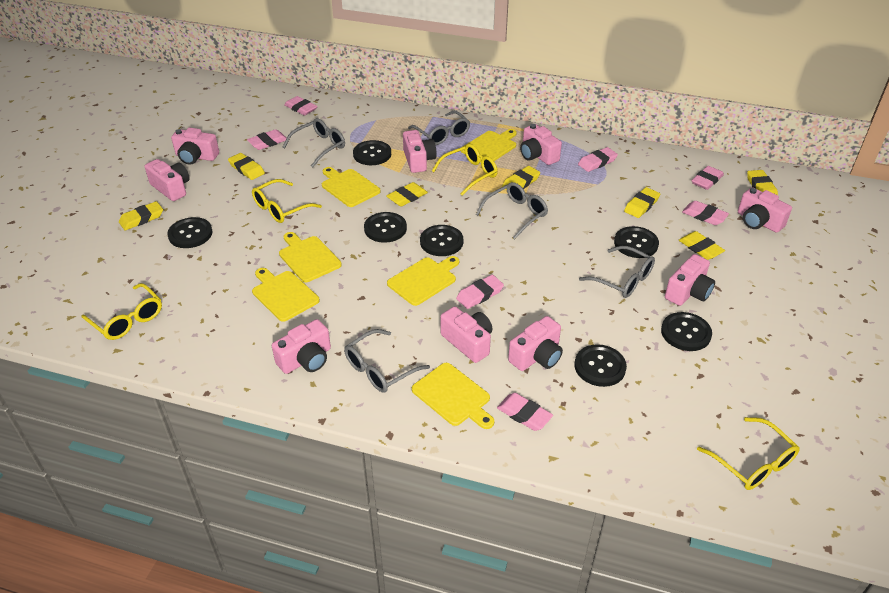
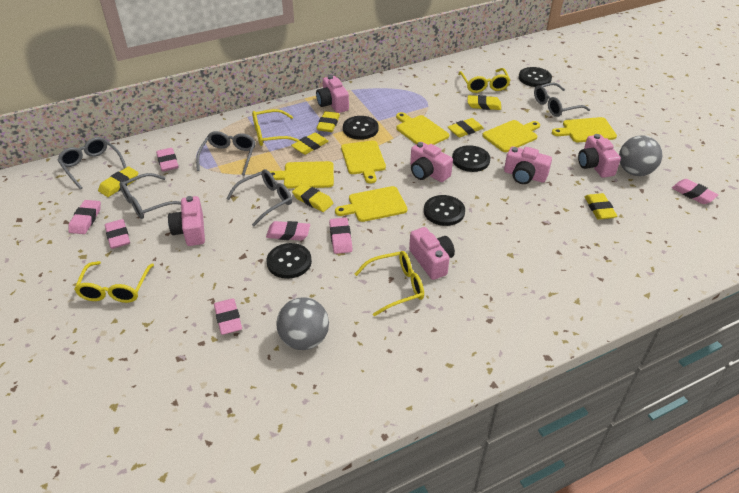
black button: 7 -> 5
grey ball: 0 -> 2
pink camera: 9 -> 6

